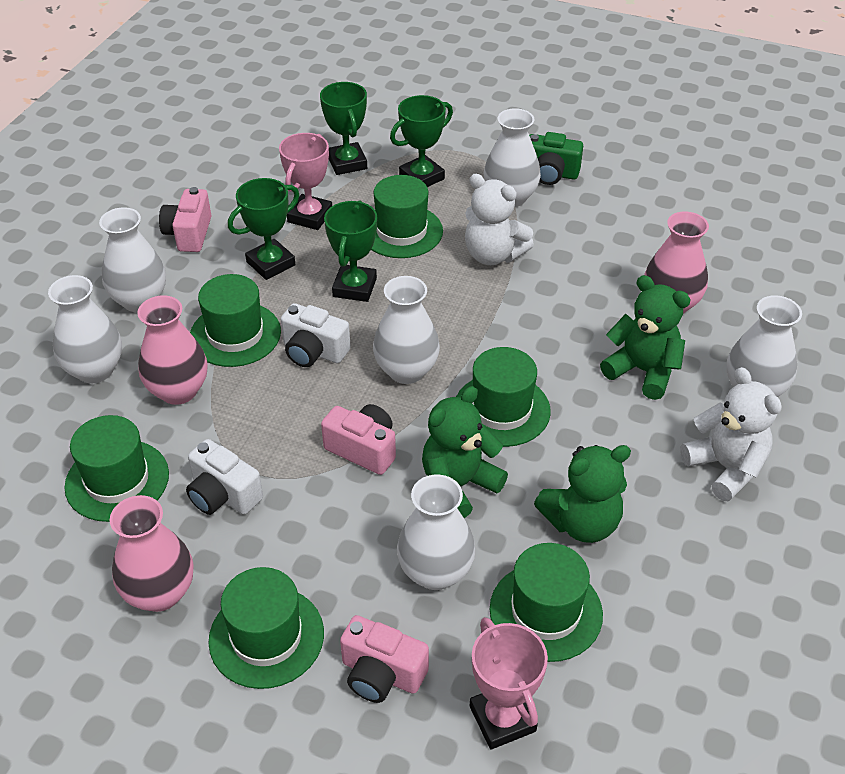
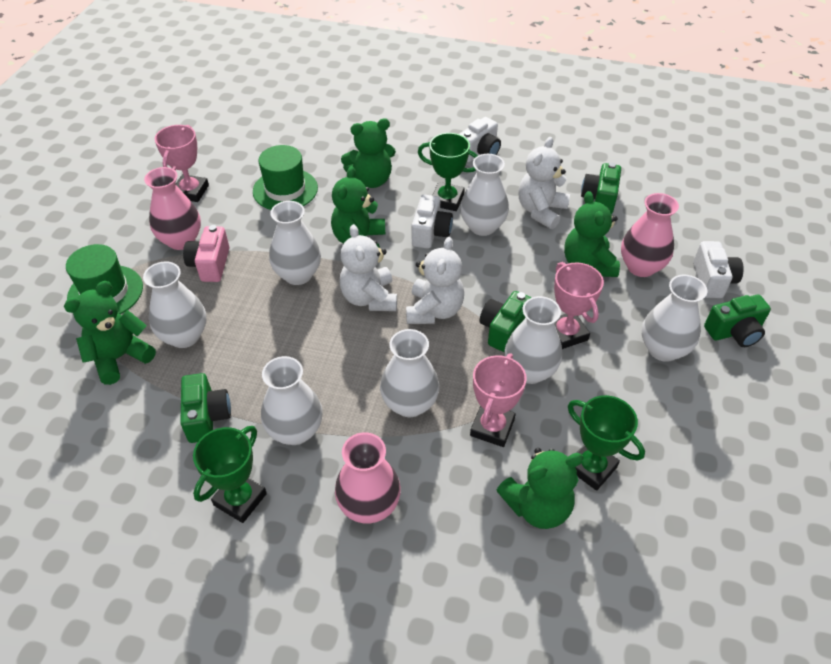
green camera: 1 -> 4
green hat: 6 -> 2
green teddy bear: 3 -> 5
green trophy: 4 -> 3
pink camera: 3 -> 1
pink trophy: 2 -> 3
white camera: 2 -> 3
white teddy bear: 2 -> 3
white vase: 6 -> 7

